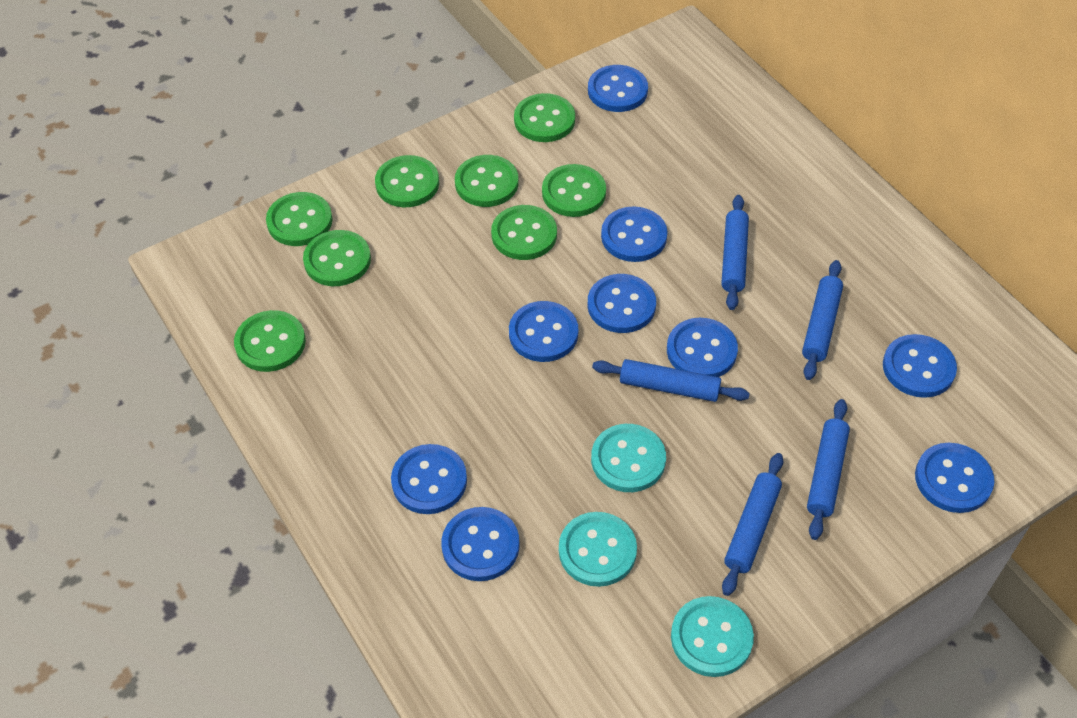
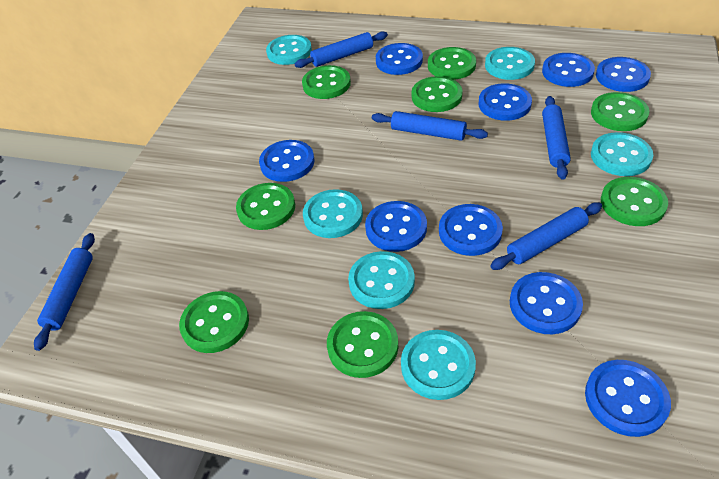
turquoise button: 3 -> 6

